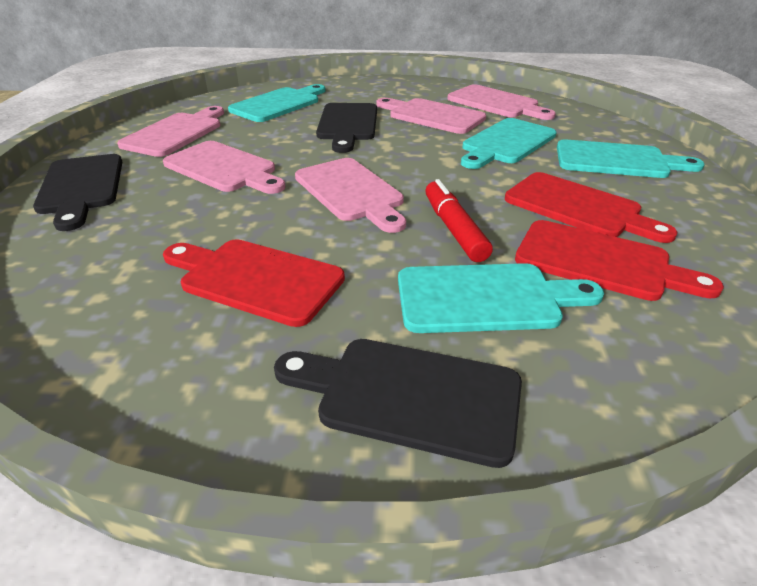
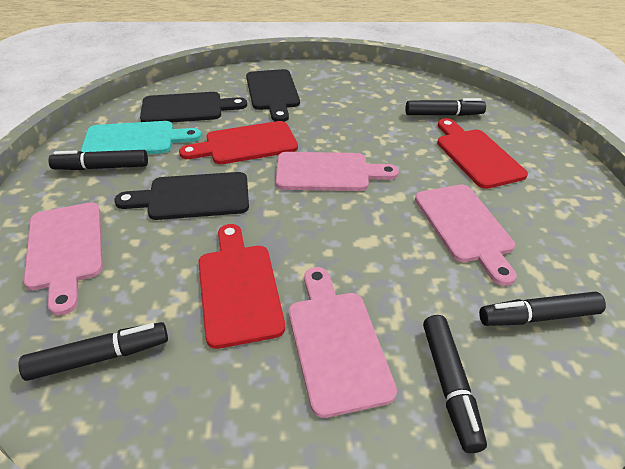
black marker: 0 -> 5
pink cutting board: 5 -> 4
red marker: 1 -> 0
turquoise cutting board: 4 -> 1

